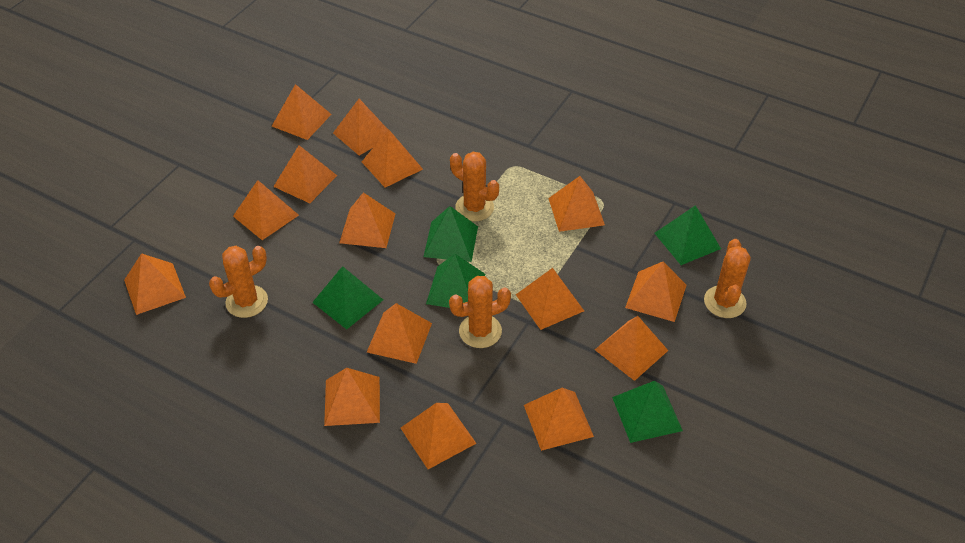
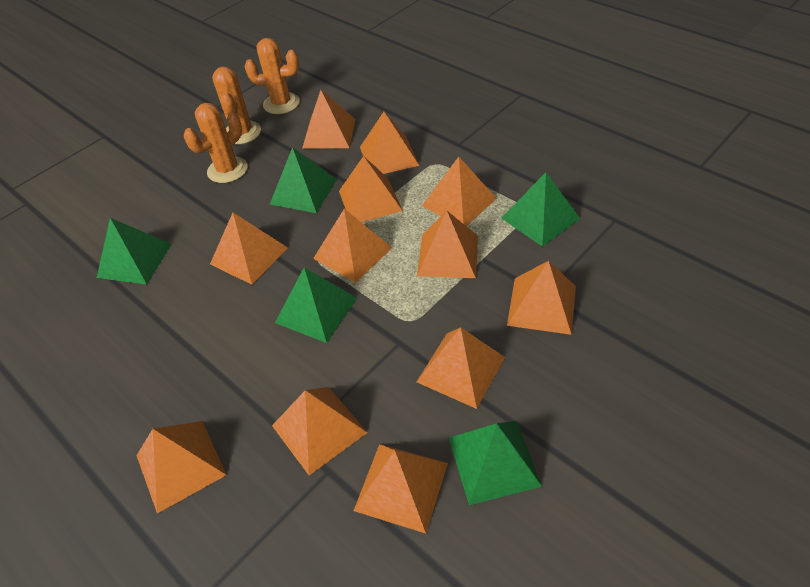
orange cactus: 4 -> 3
orange pyramid: 15 -> 12

